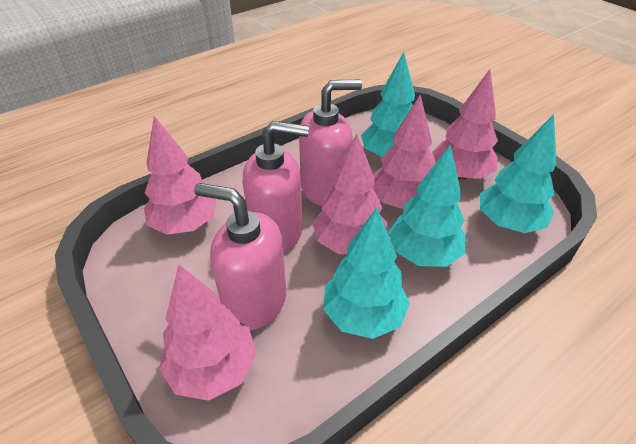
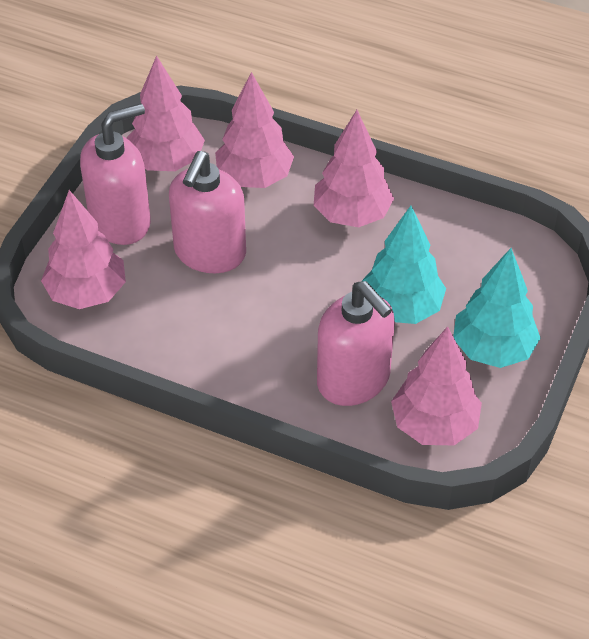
turquoise tree: 4 -> 2

